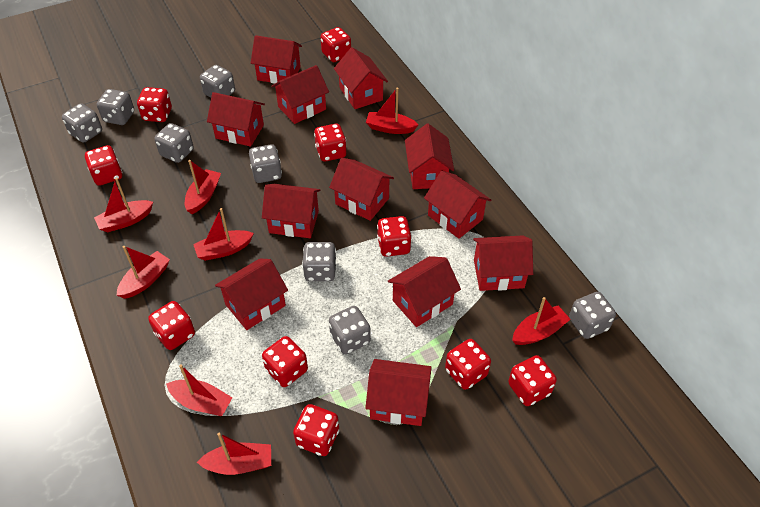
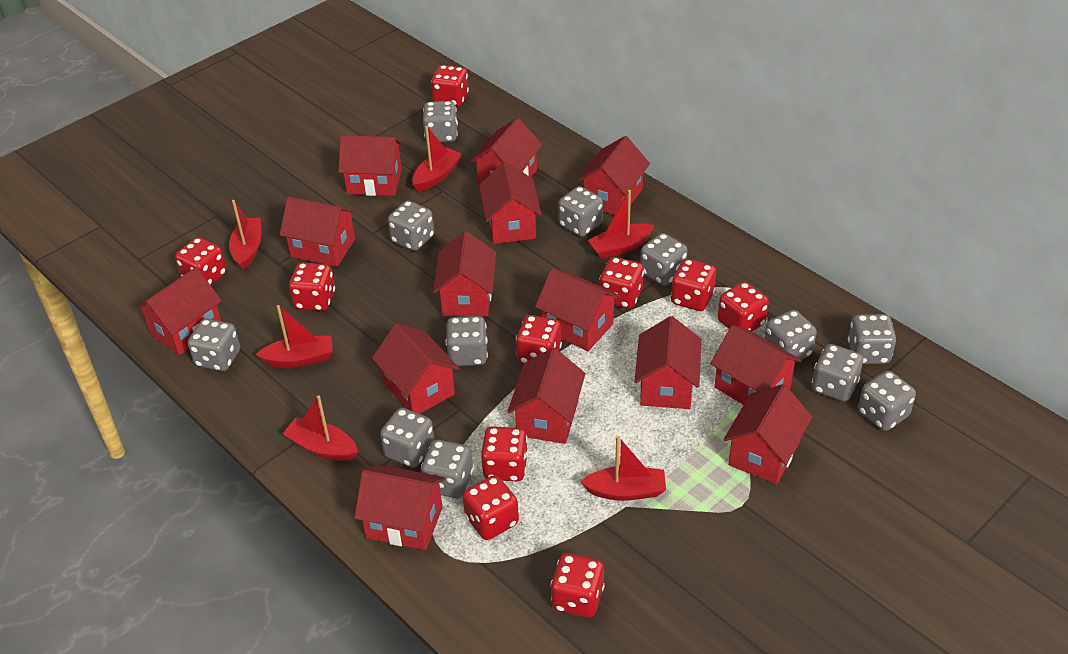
grey dice: 8 -> 12
red boat: 8 -> 6
red house: 12 -> 14

